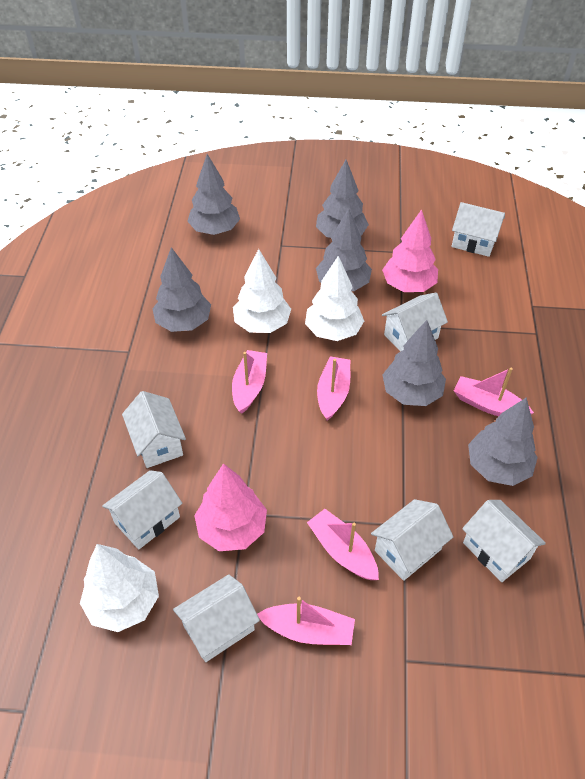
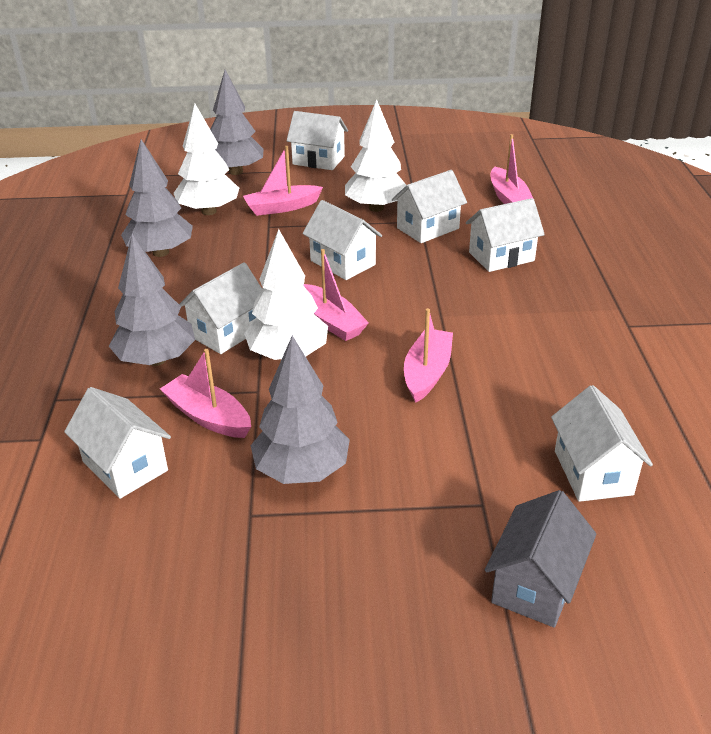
grey house: 0 -> 1
grey tree: 6 -> 4
pink tree: 2 -> 0

